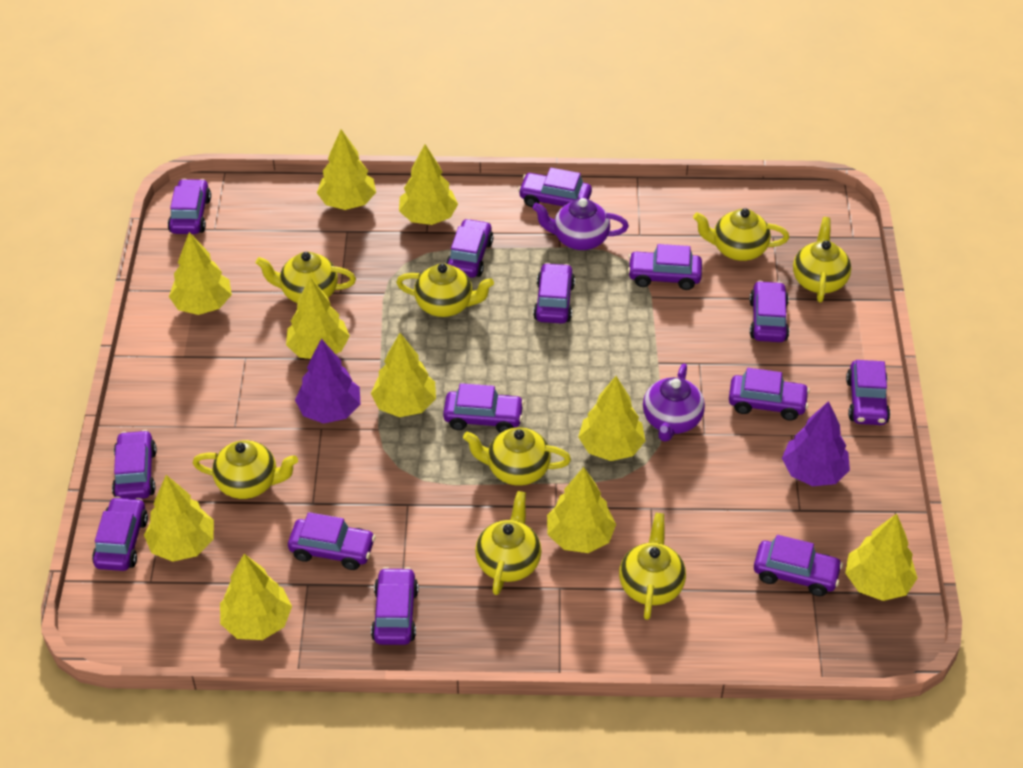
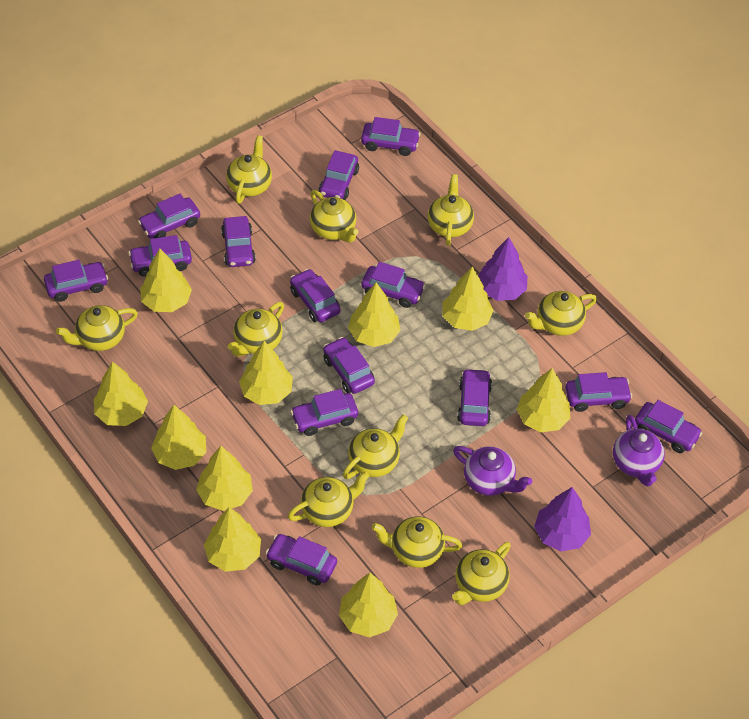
yellow teapot: 8 -> 10

